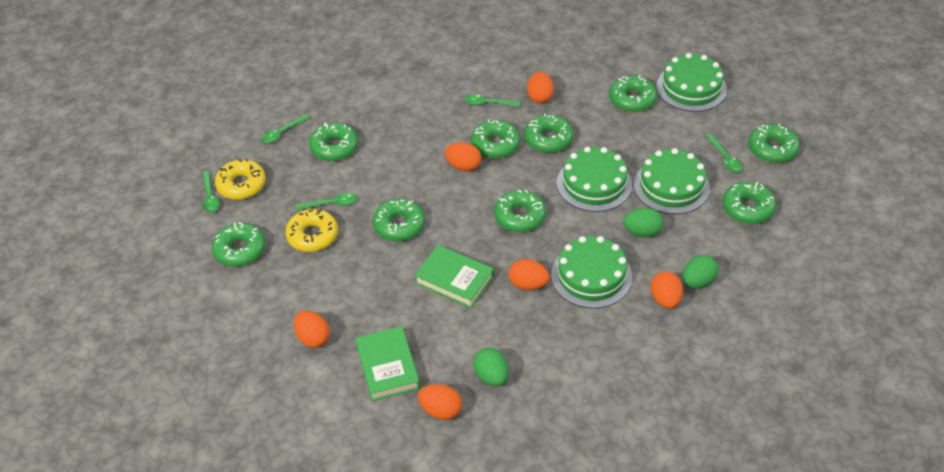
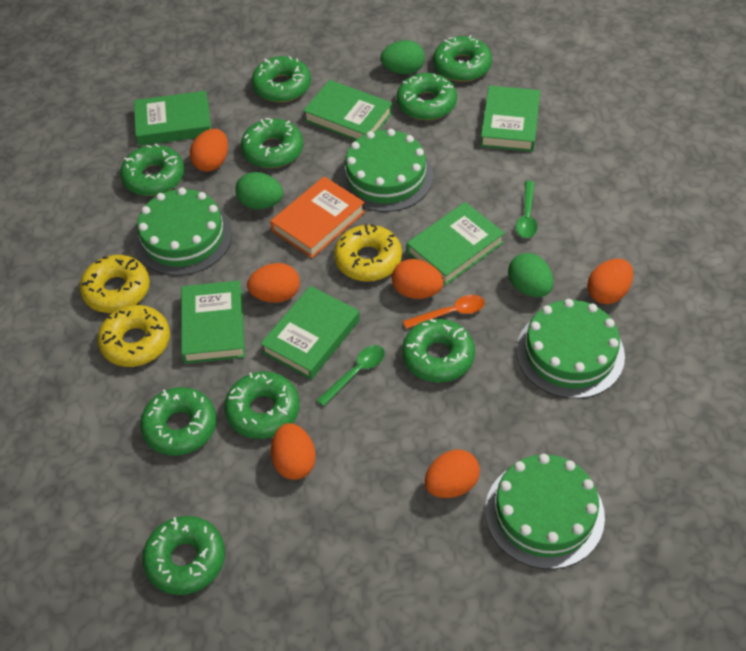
green book: 2 -> 6
green spoon: 5 -> 2
orange book: 0 -> 1
orange spoon: 0 -> 1
yellow donut: 2 -> 3

